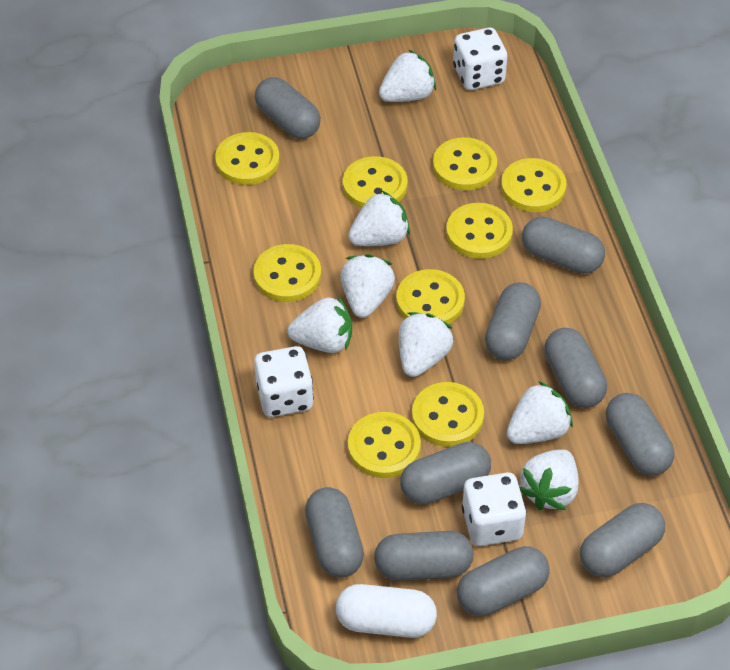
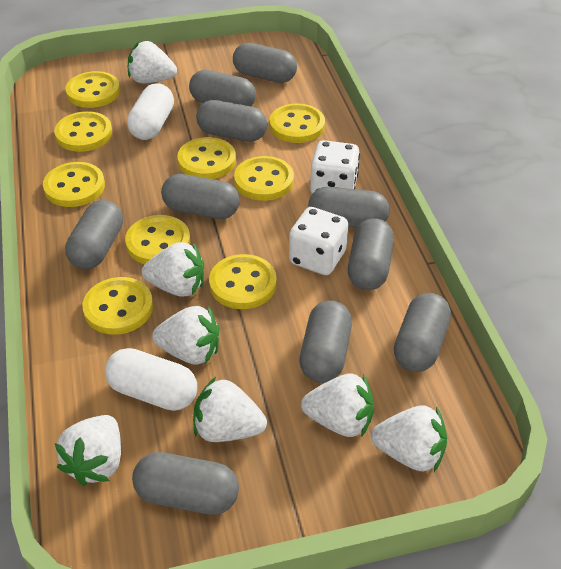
white capsule: 1 -> 2
white dice: 3 -> 2

